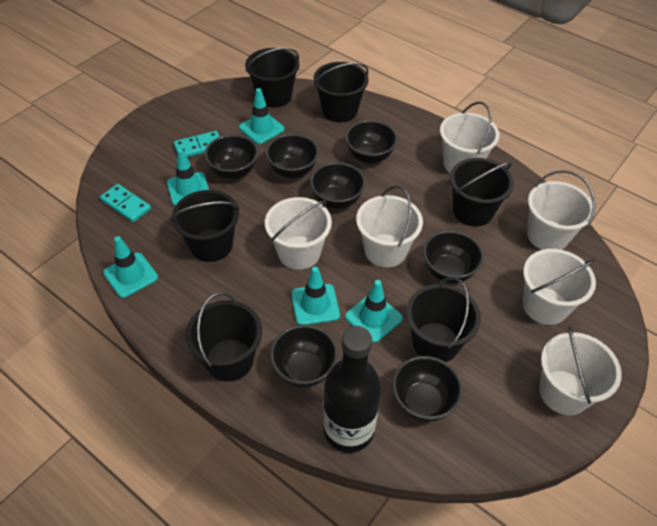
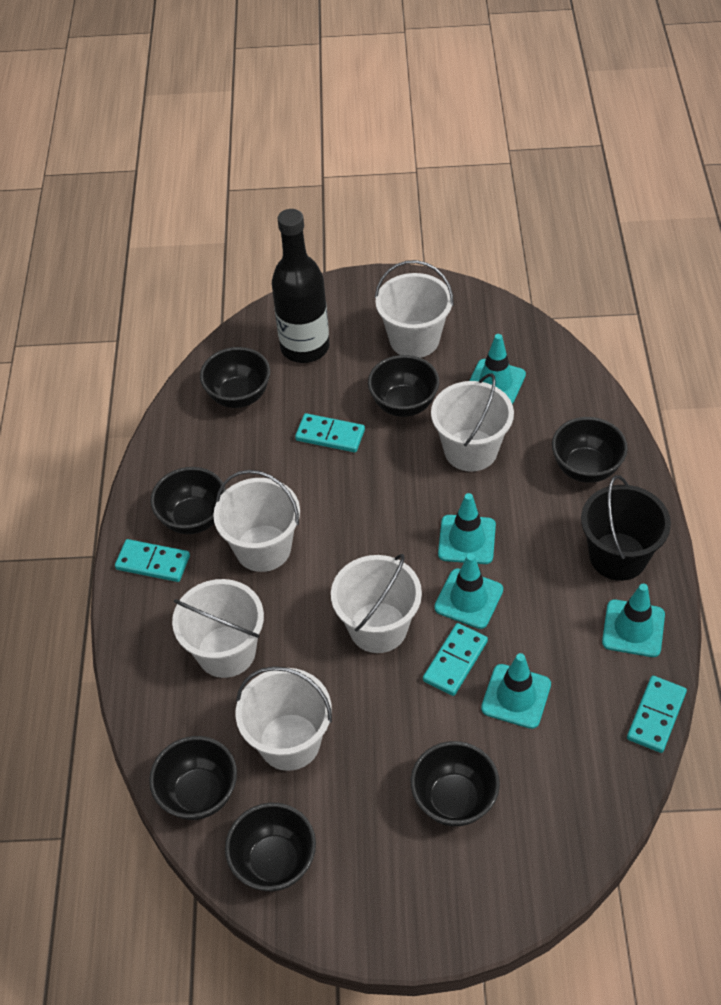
black bucket: 6 -> 1
turquoise domino: 2 -> 4

